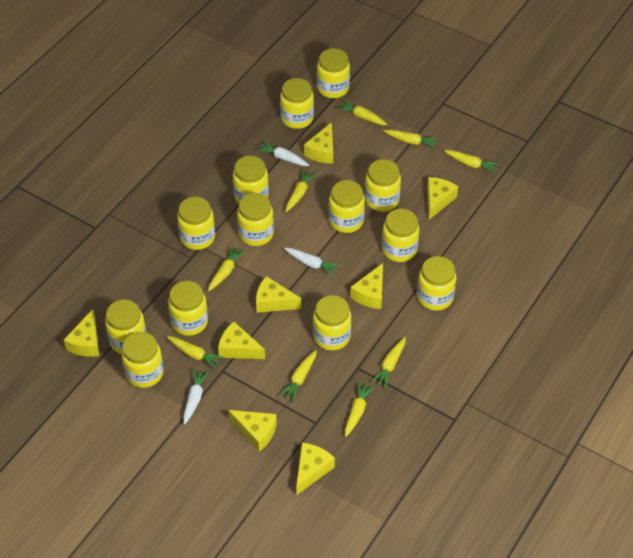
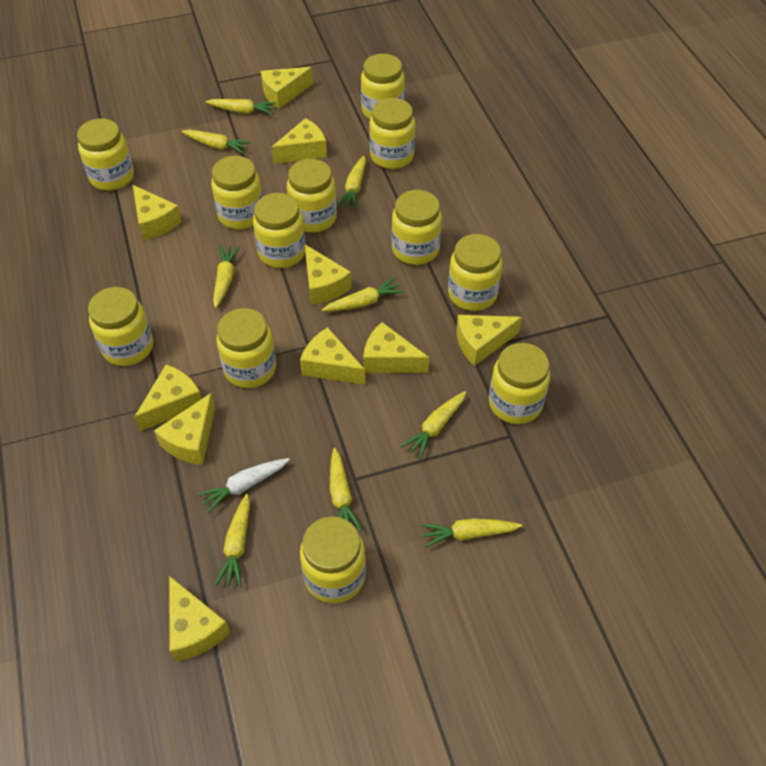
white carrot: 3 -> 1
yellow cheese: 8 -> 10
yellow jar: 13 -> 12

